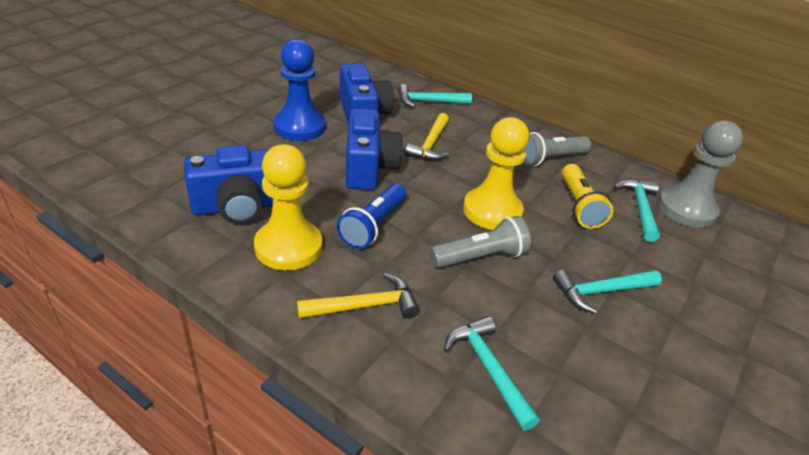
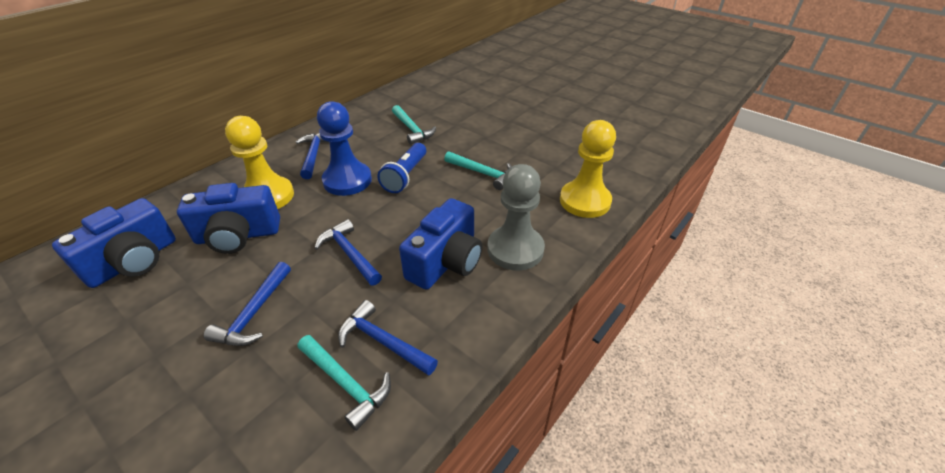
blue hammer: 0 -> 4
grey flashlight: 2 -> 0
turquoise hammer: 4 -> 3
yellow flashlight: 1 -> 0
yellow hammer: 2 -> 0

